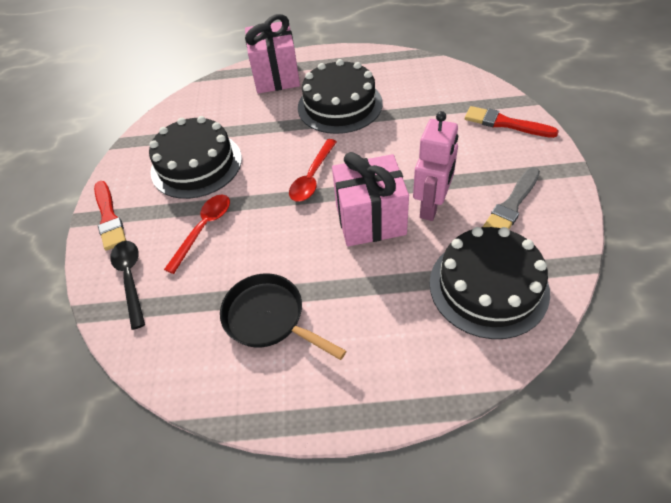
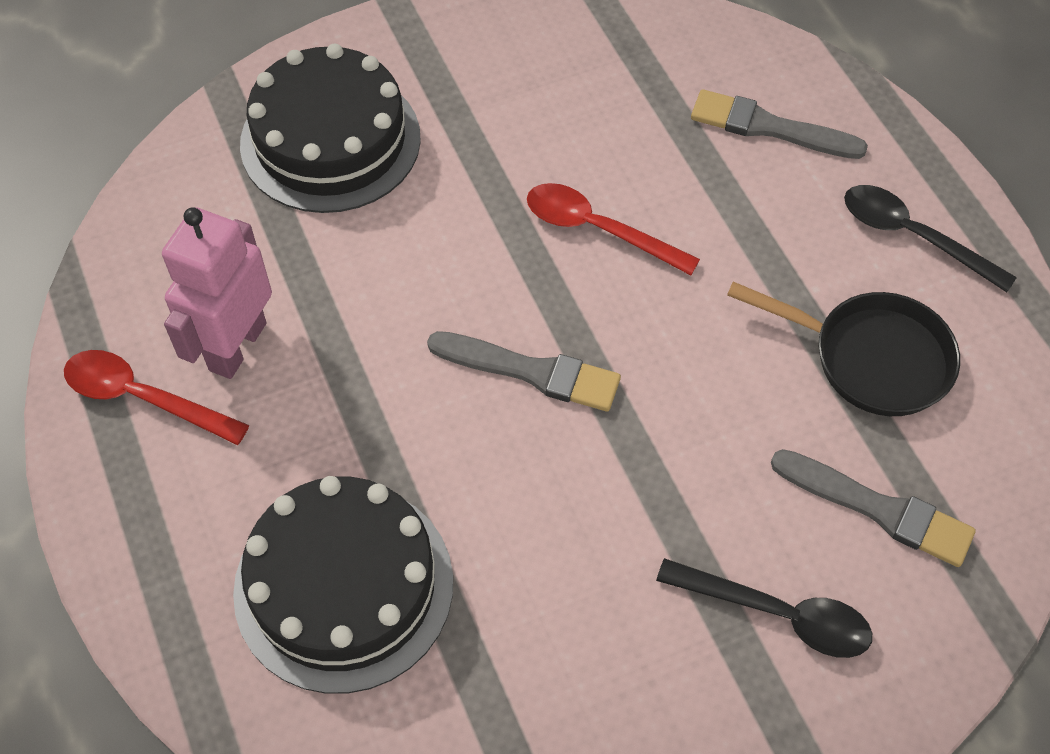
black cake: 3 -> 2
black spoon: 1 -> 2
grey brush: 1 -> 3
pink gift: 2 -> 0
red brush: 2 -> 0

